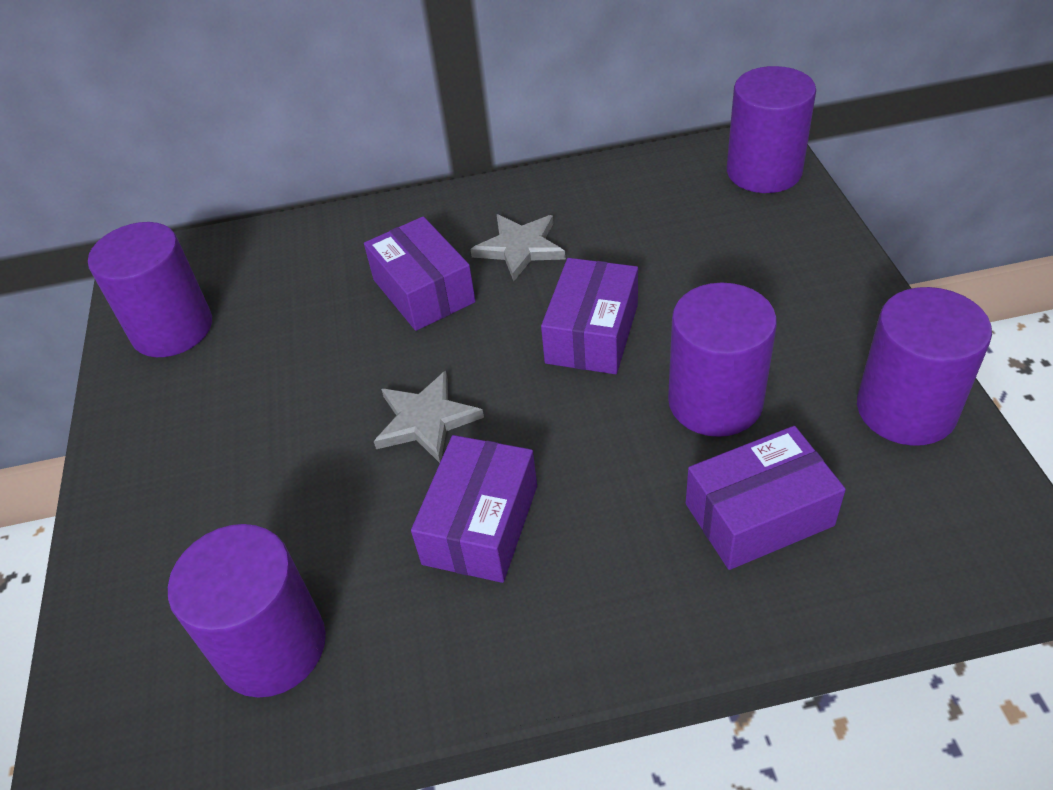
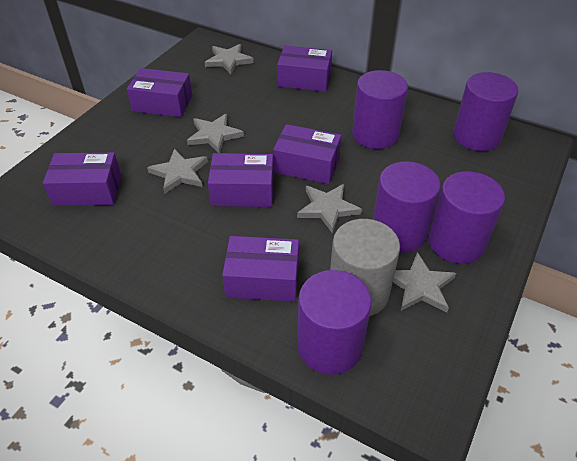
grey cylinder: 0 -> 1
grey star: 2 -> 5
purple box: 4 -> 6

